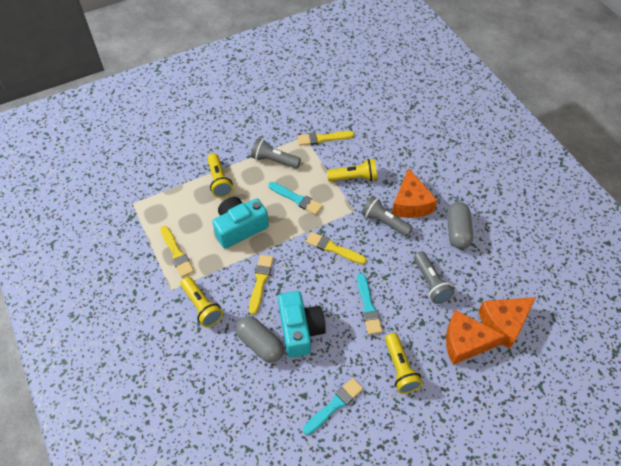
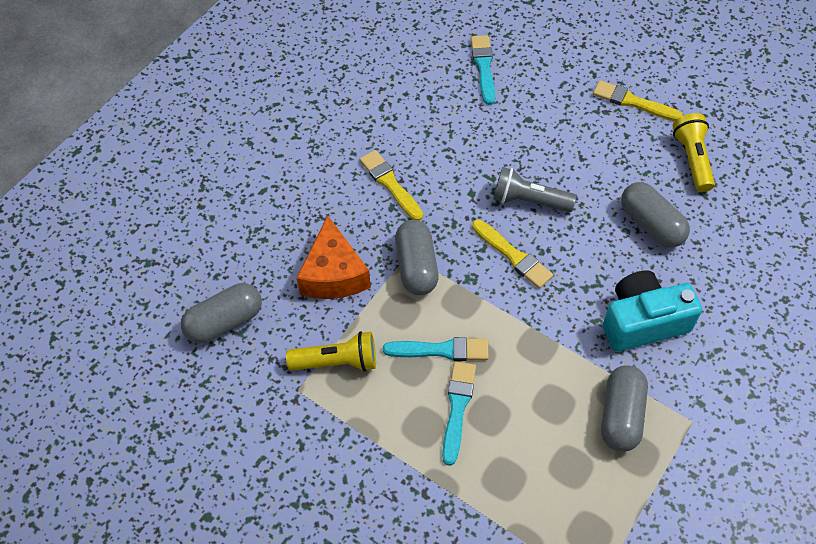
grey capsule: 2 -> 4
grey flashlight: 3 -> 1
orange cheese: 3 -> 1
turquoise camera: 2 -> 1
yellow brush: 4 -> 3
yellow flashlight: 4 -> 2

